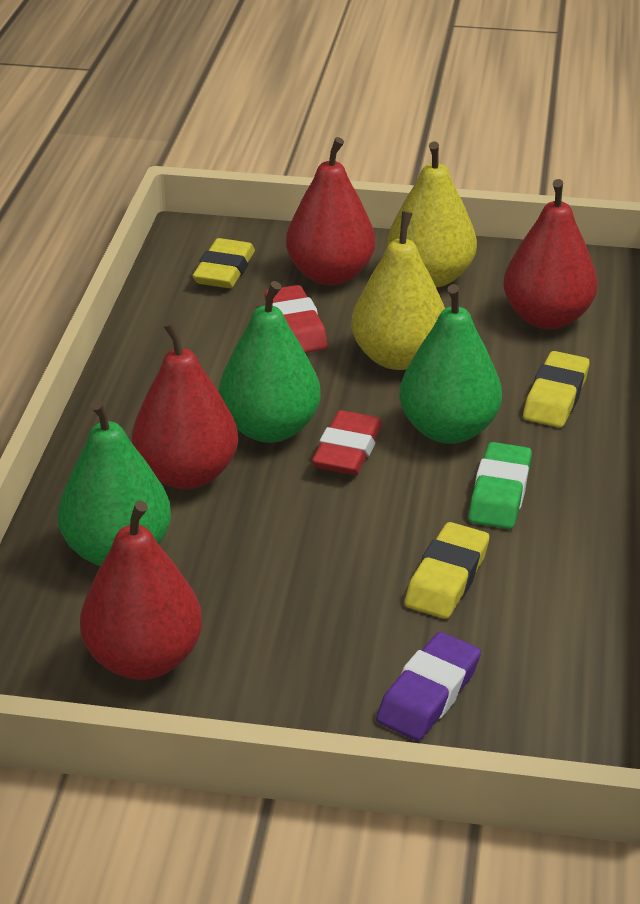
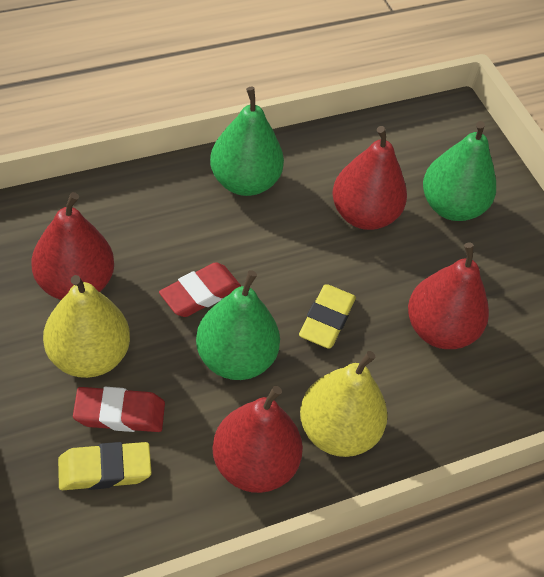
green eraser: 1 -> 0
purple eraser: 1 -> 0
yellow eraser: 3 -> 2

